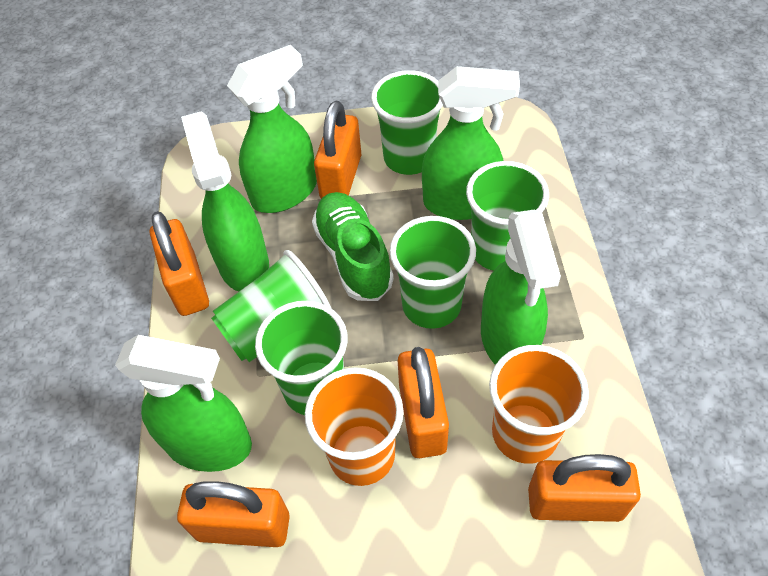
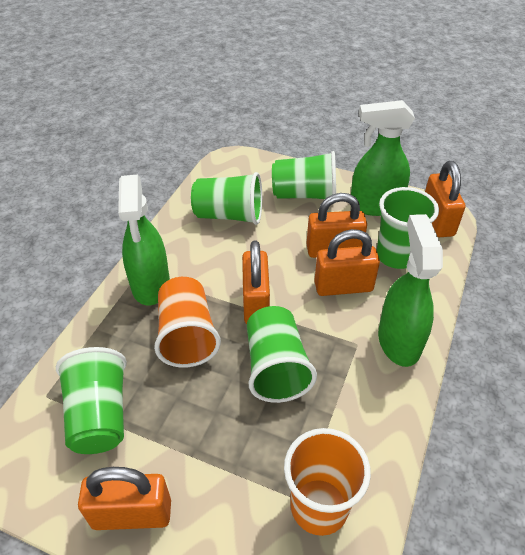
green shoe: 1 -> 0
green spray bottle: 5 -> 3

